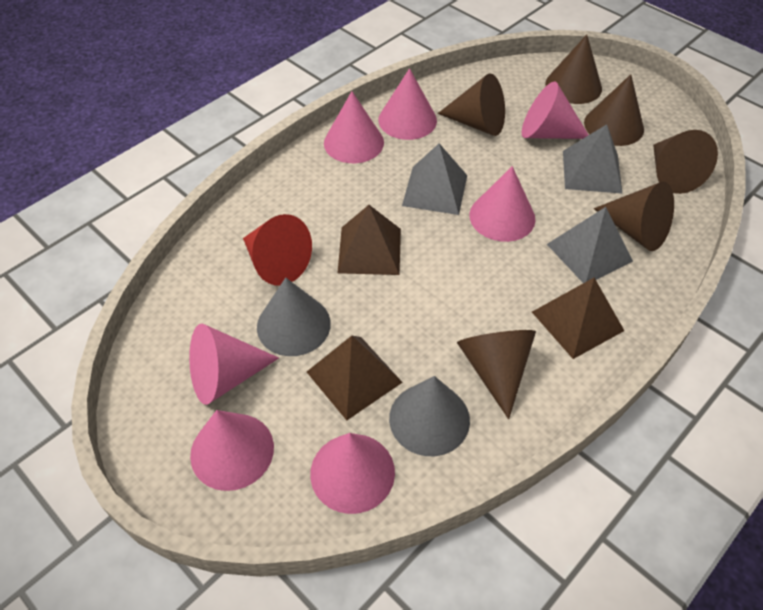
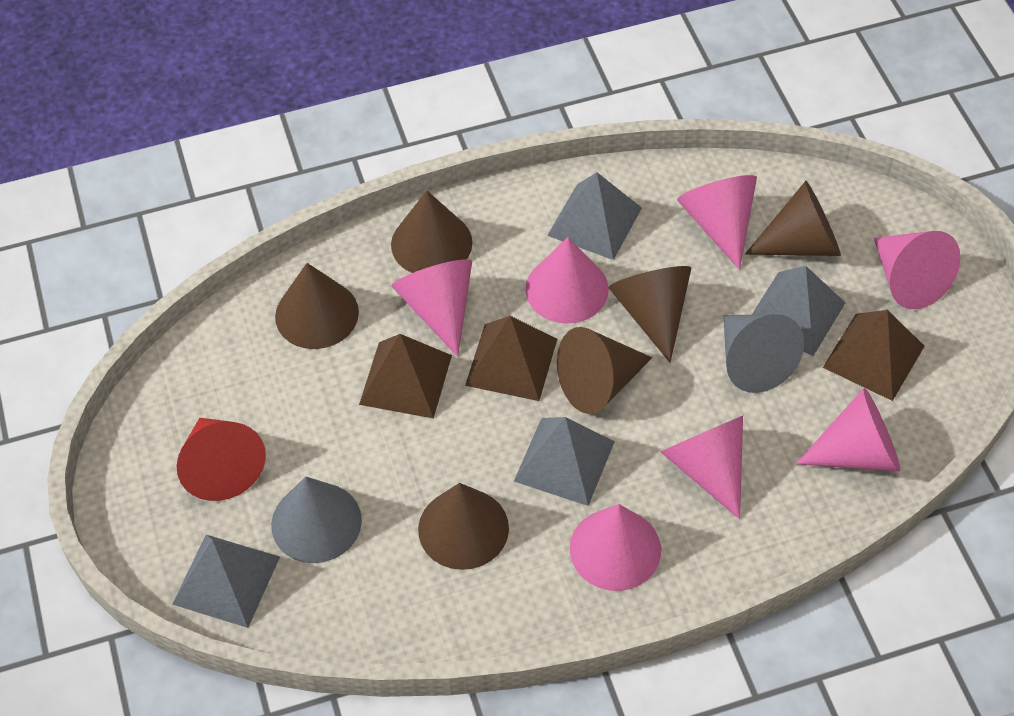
grey pyramid: 3 -> 4

